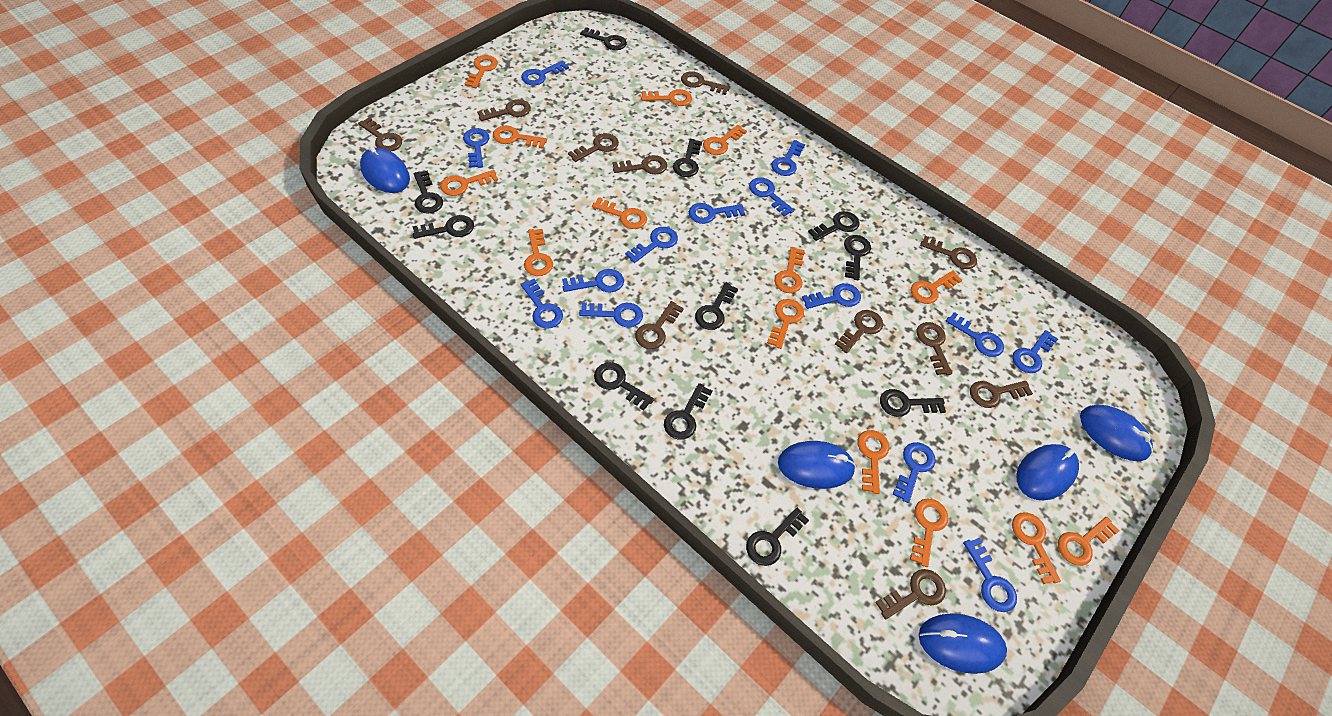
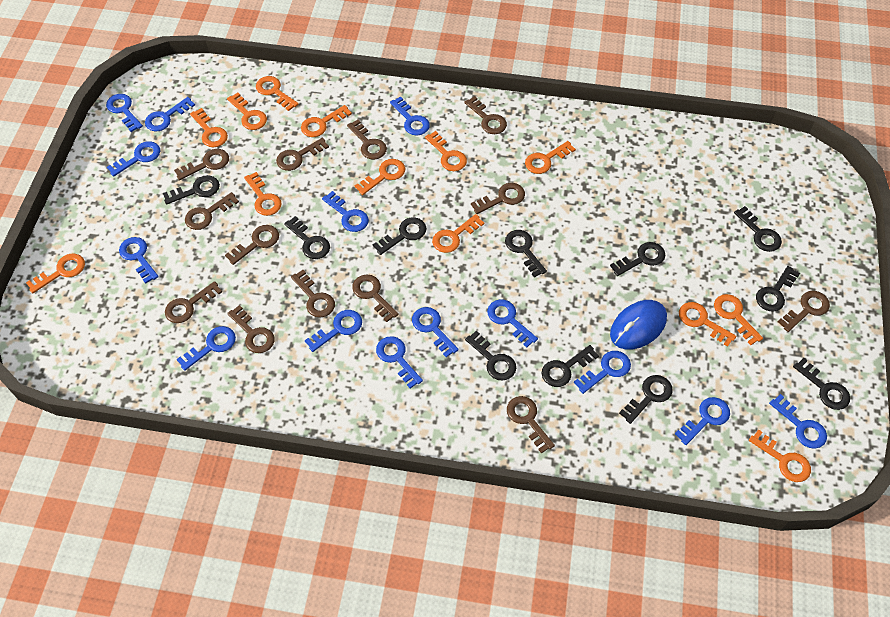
blue mouse: 5 -> 1
brown key: 11 -> 13
orange key: 14 -> 13

